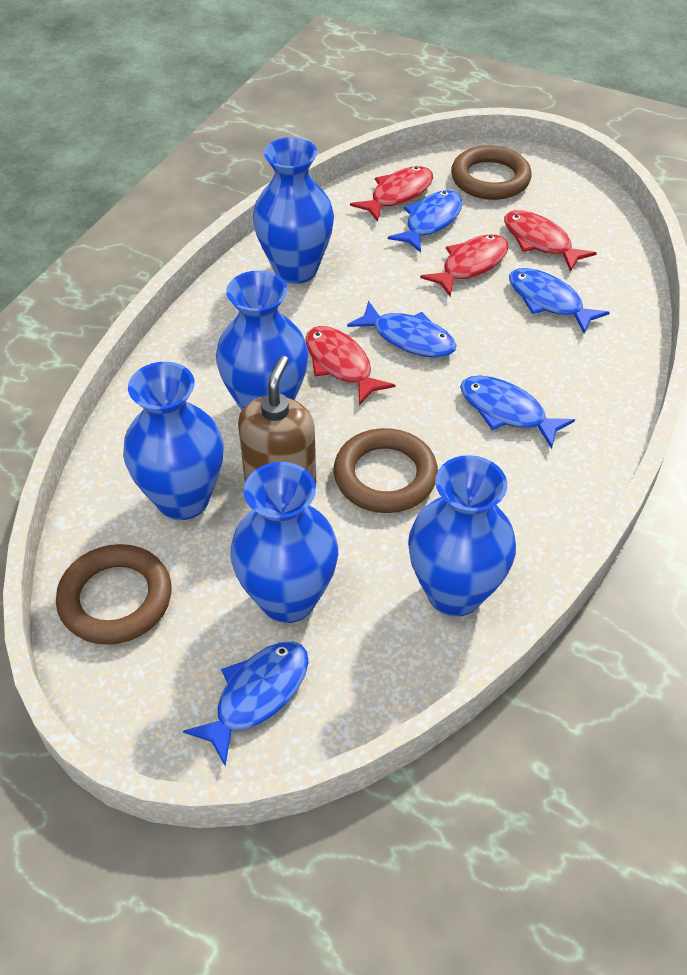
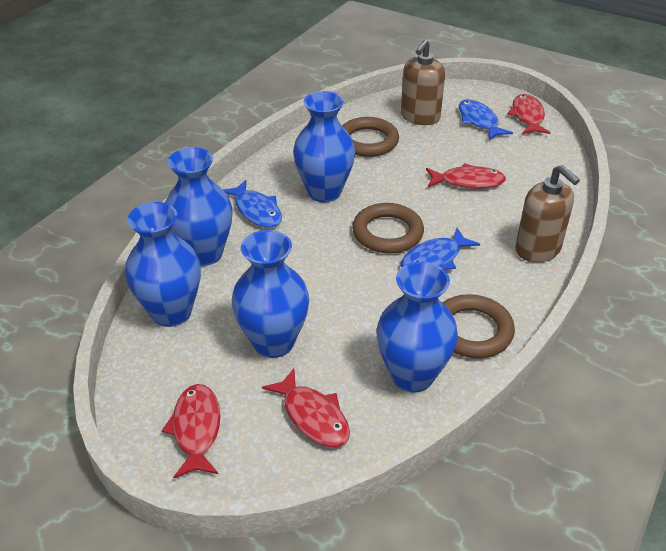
blue fish: 5 -> 3
brown soap dispenser: 1 -> 2

